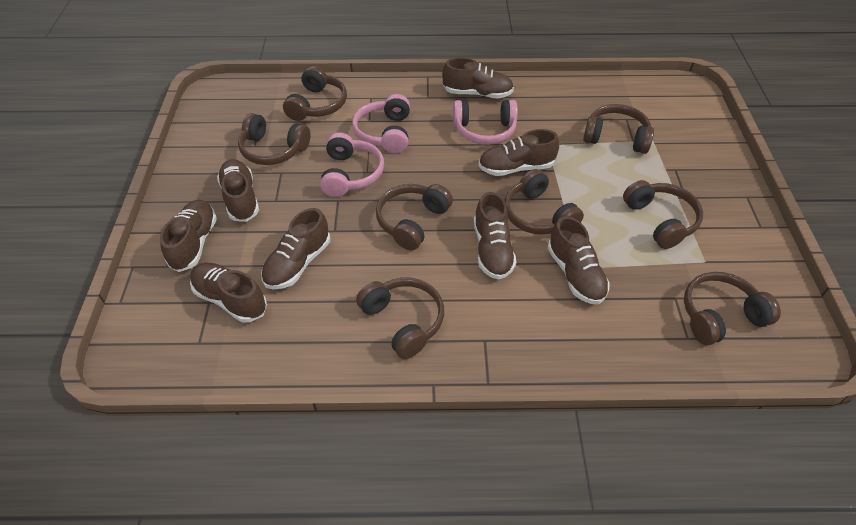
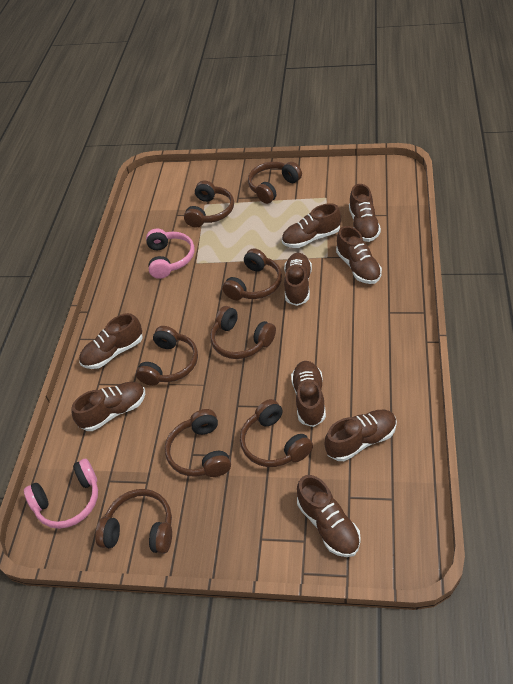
brown shoe: 8 -> 9
pink headphones: 3 -> 2

